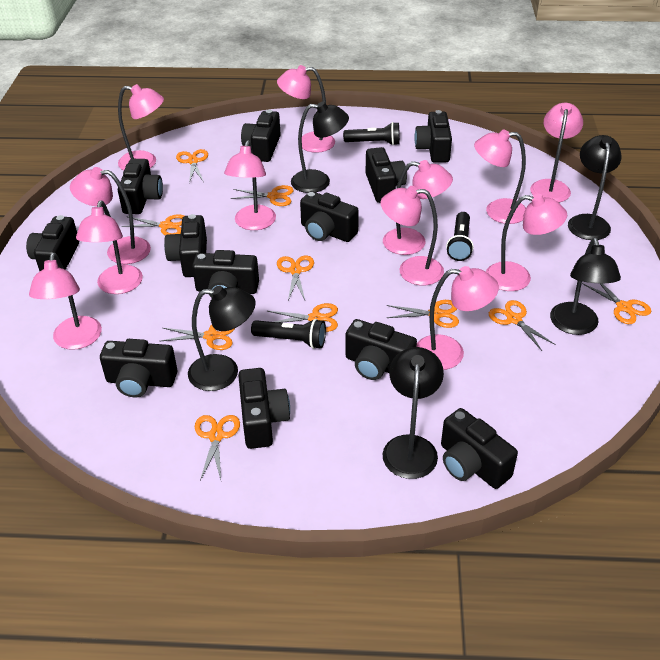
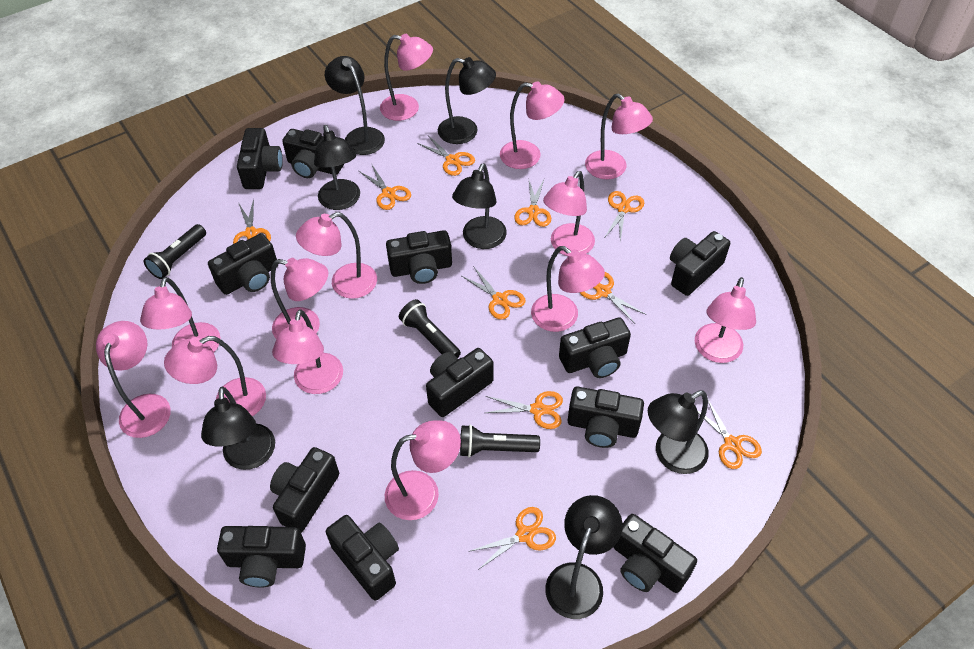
black lamp: 5 -> 7
pink lamp: 12 -> 13

